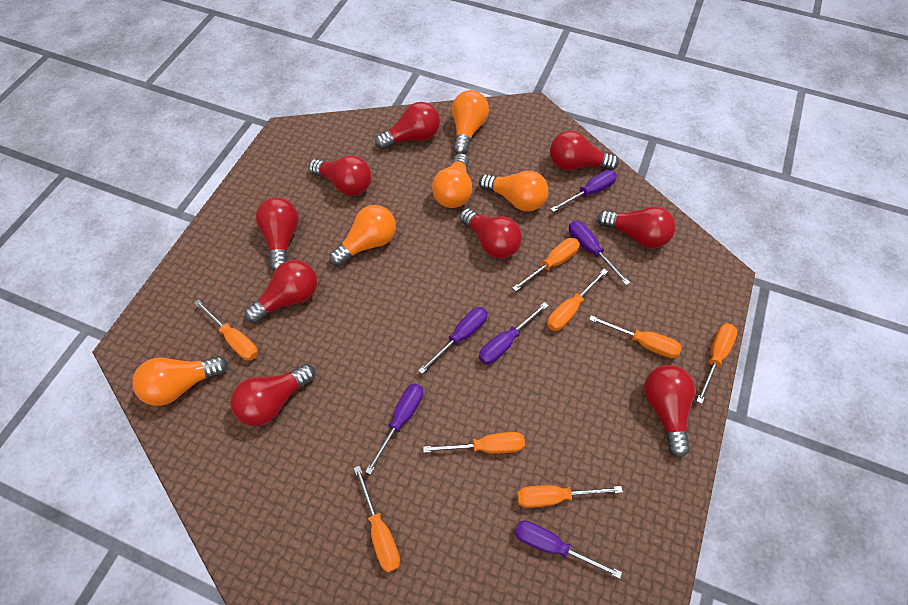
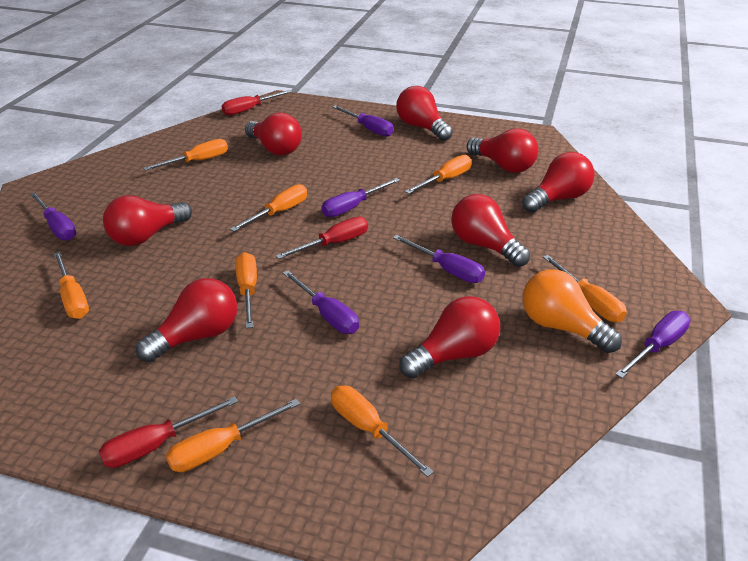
orange light bulb: 5 -> 1
red light bulb: 9 -> 8
red screwdriver: 0 -> 3

